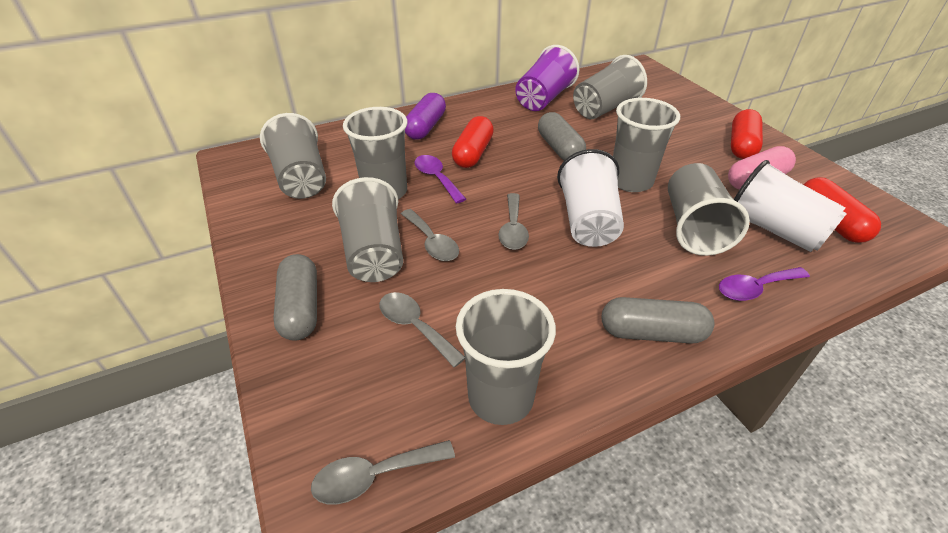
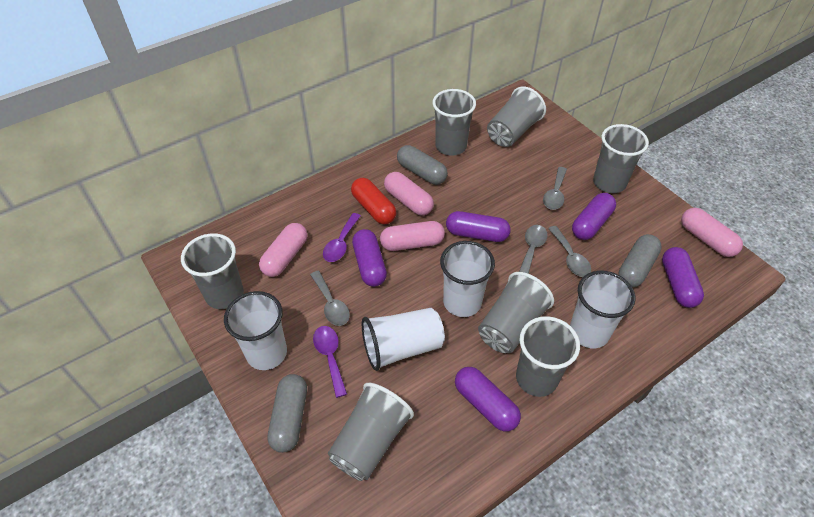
pink capsule: 1 -> 4
purple capsule: 1 -> 5
purple cup: 1 -> 0
red capsule: 3 -> 1
white cup: 2 -> 4

